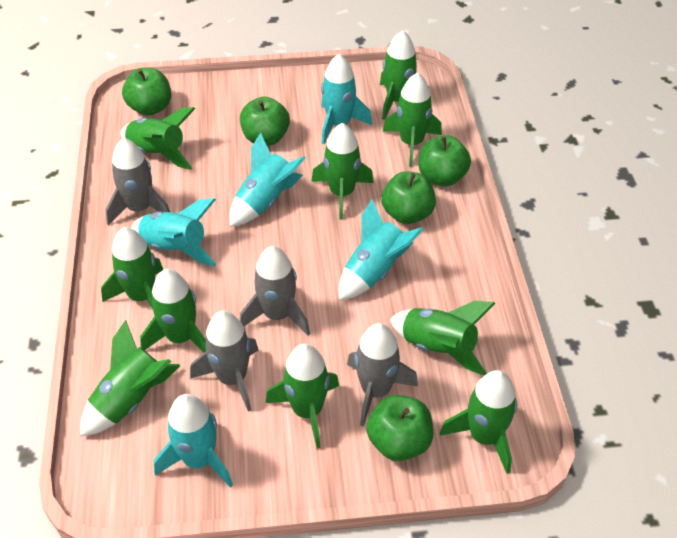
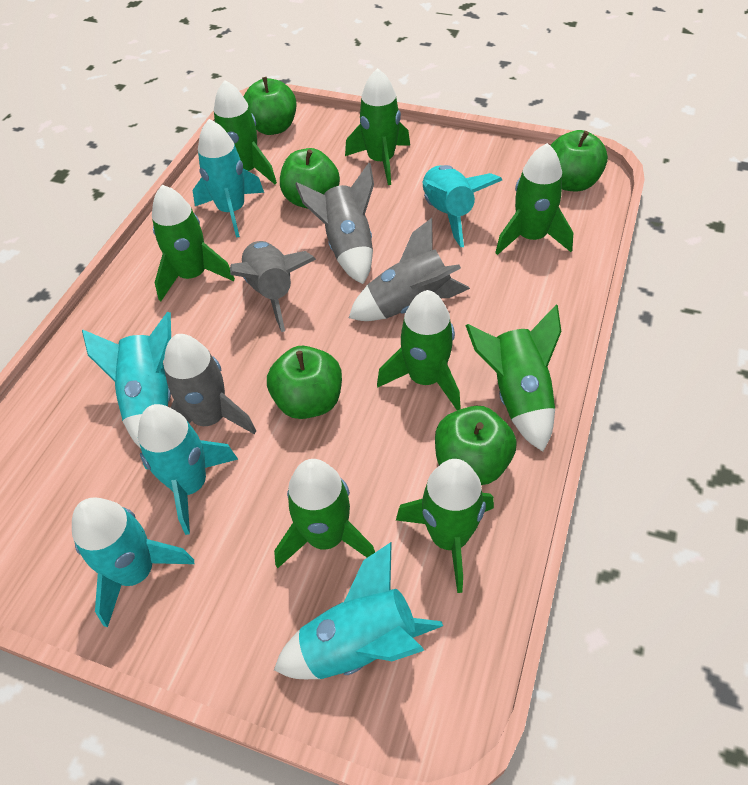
green rocket: 10 -> 8
turquoise rocket: 5 -> 6

